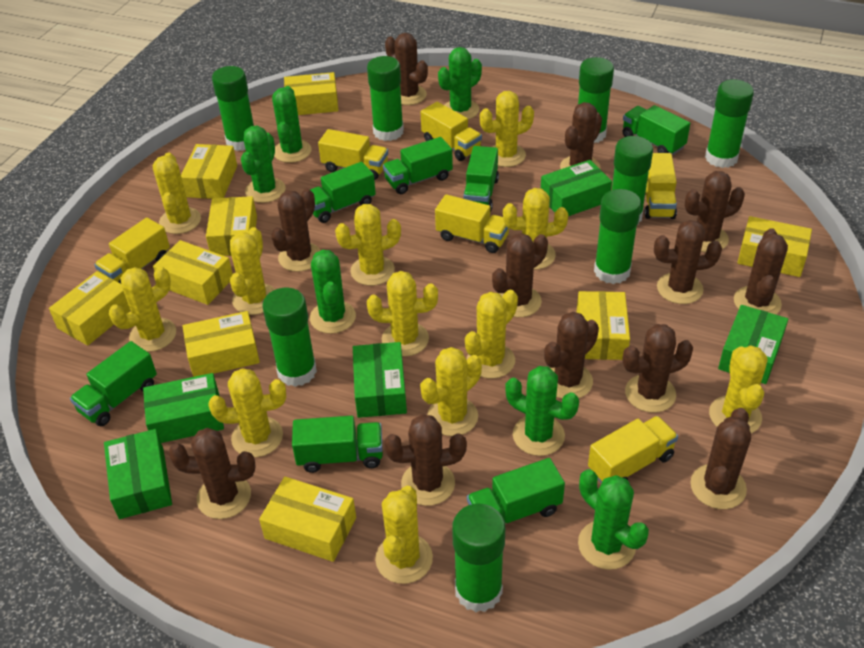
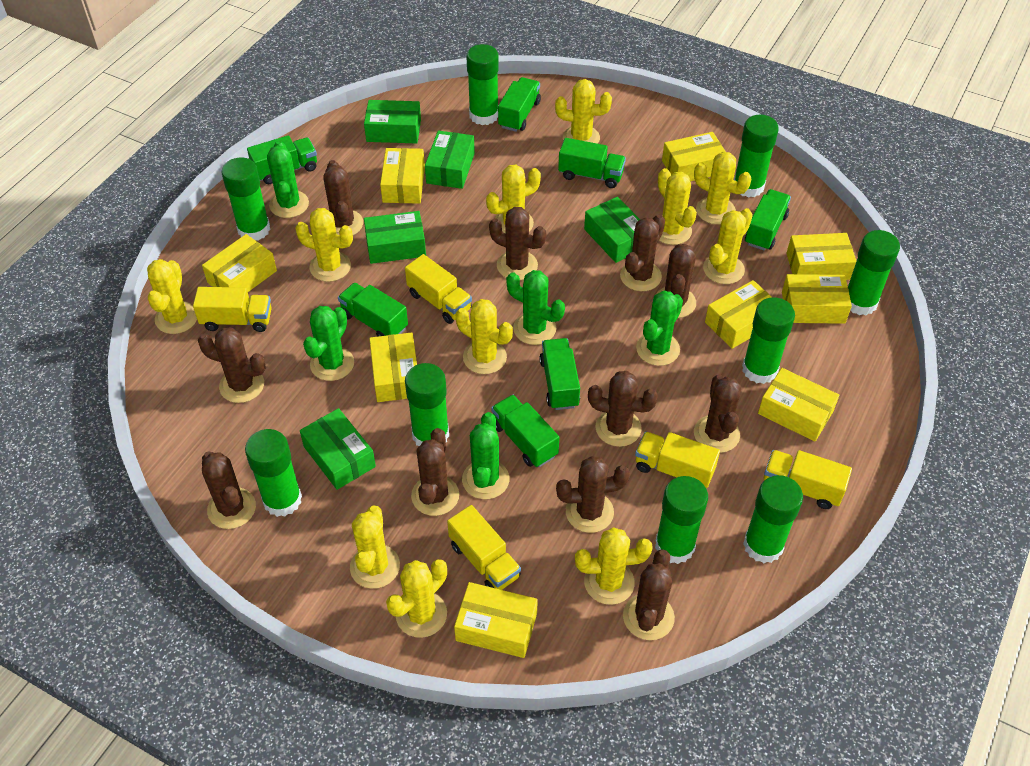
brown cactus: 12 -> 11
green cactus: 6 -> 5
green glue stick: 8 -> 9
yellow cactus: 12 -> 11
yellow truck: 6 -> 5

